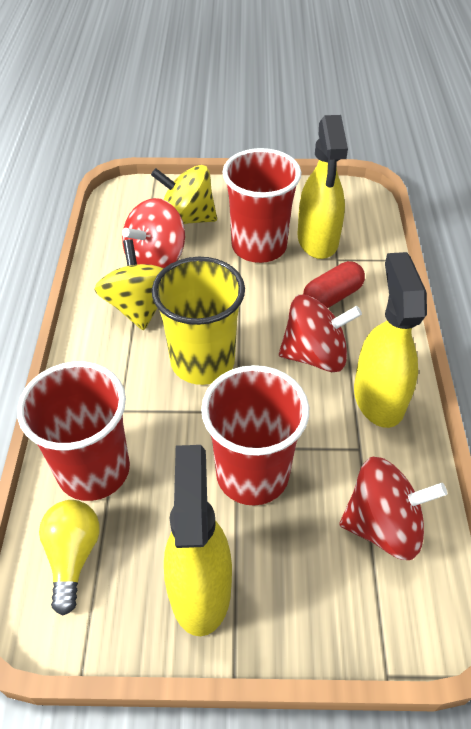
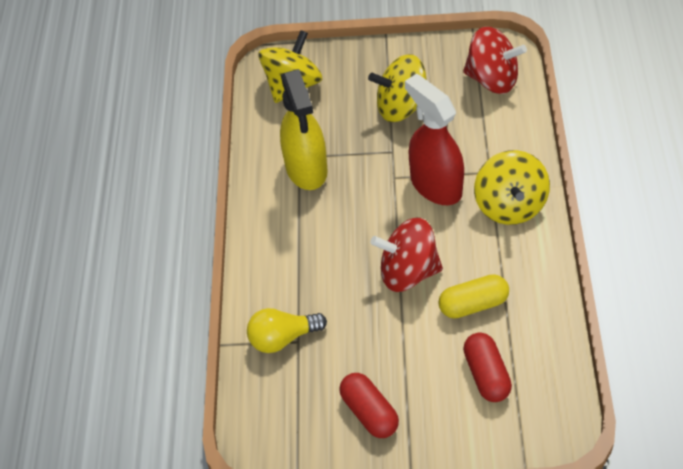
red capsule: 1 -> 2
red cup: 3 -> 0
red spinning top: 3 -> 2
red spray bottle: 0 -> 1
yellow capsule: 0 -> 1
yellow cup: 1 -> 0
yellow spinning top: 2 -> 3
yellow spray bottle: 3 -> 1

